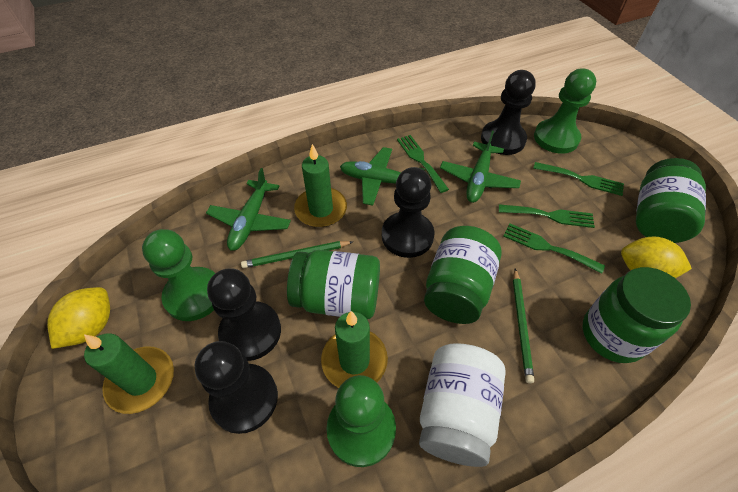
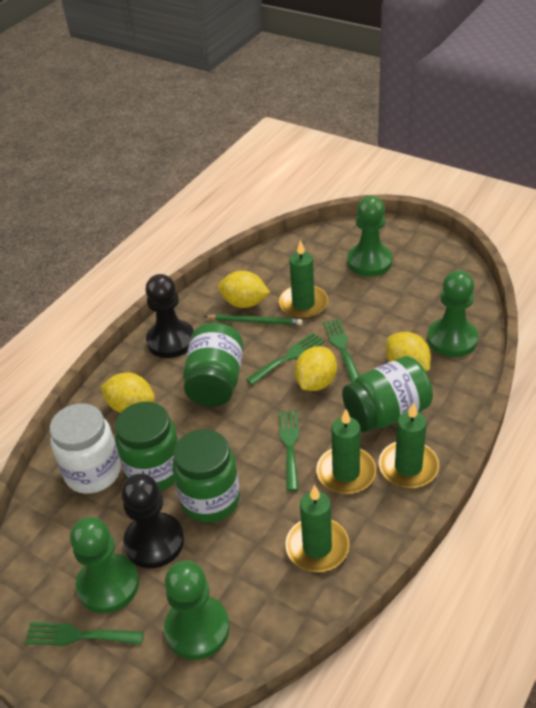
black pawn: 4 -> 2
green candle: 3 -> 4
green pawn: 3 -> 4
green pencil: 2 -> 1
green plane: 3 -> 0
yellow lemon: 2 -> 4

